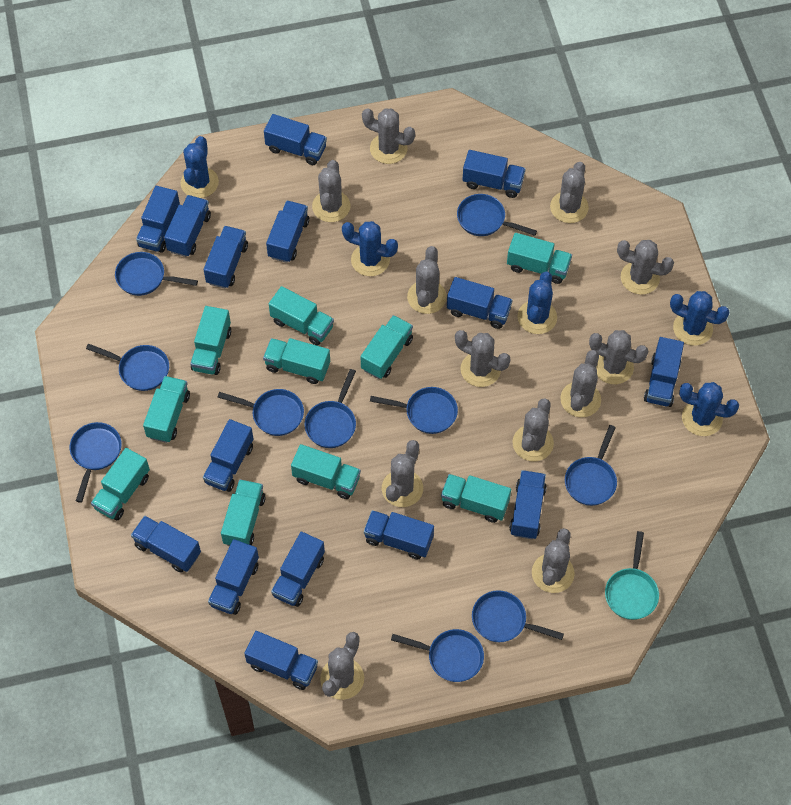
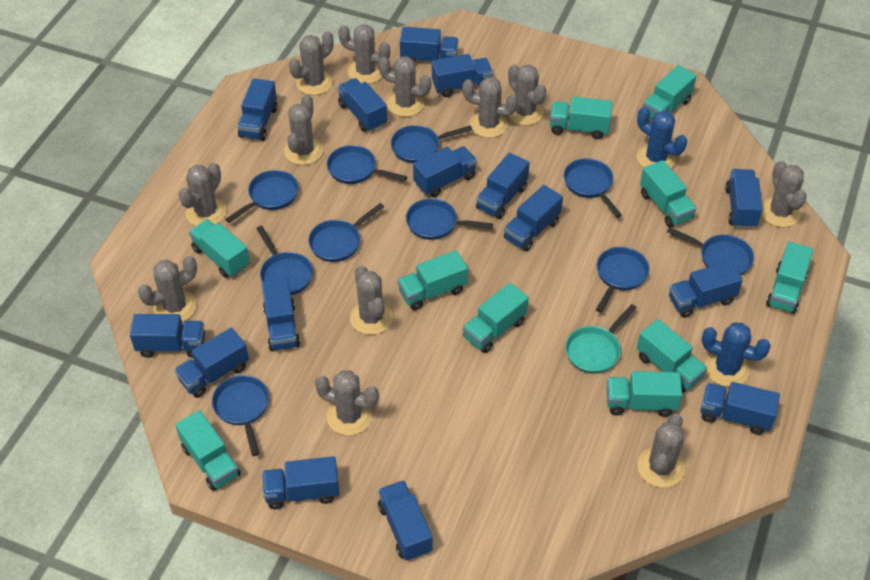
blue cactus: 5 -> 2

